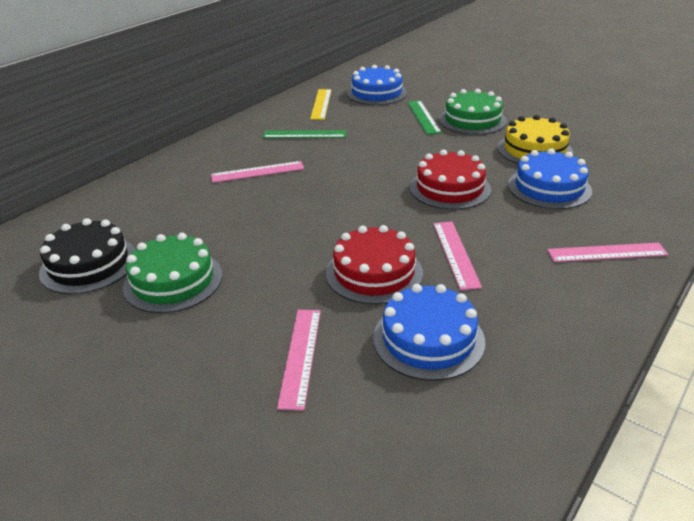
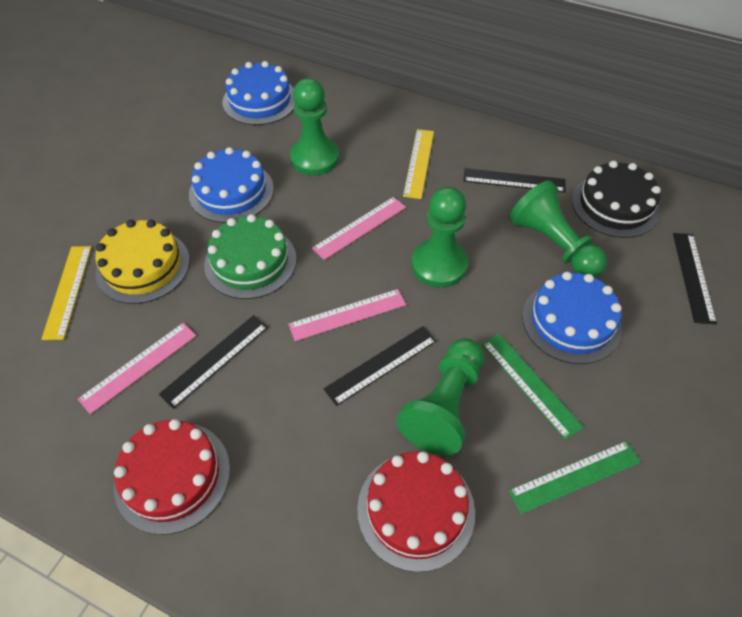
black ruler: 0 -> 4
green cake: 2 -> 1
green pawn: 0 -> 4
pink ruler: 4 -> 3
yellow ruler: 1 -> 2

